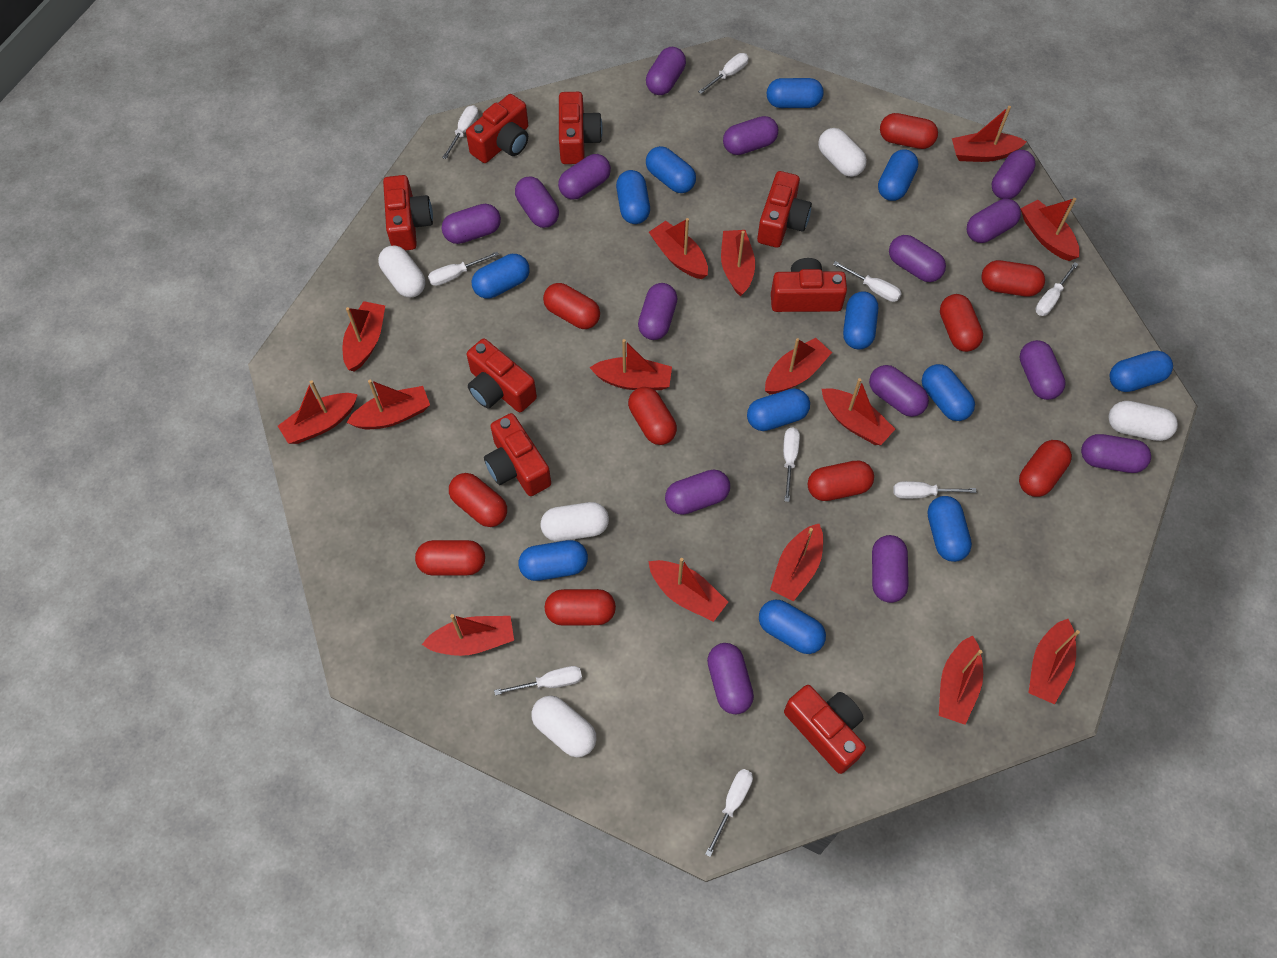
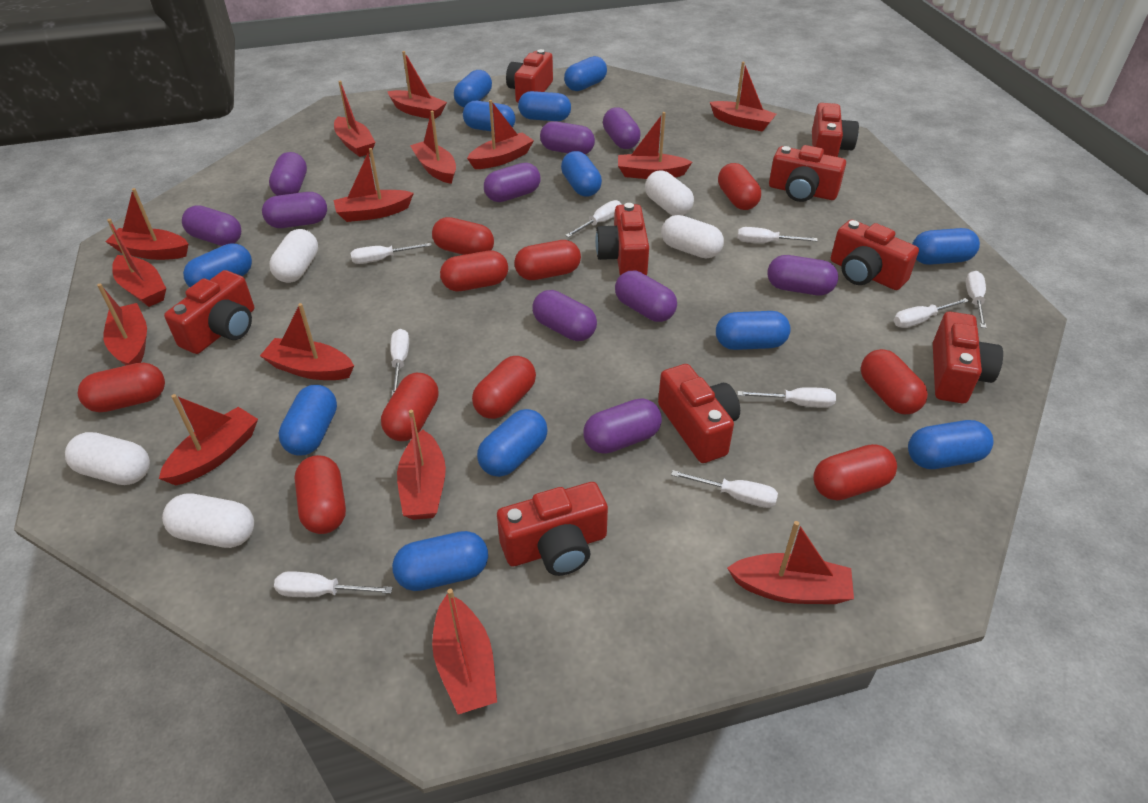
purple capsule: 15 -> 10
red camera: 8 -> 9

